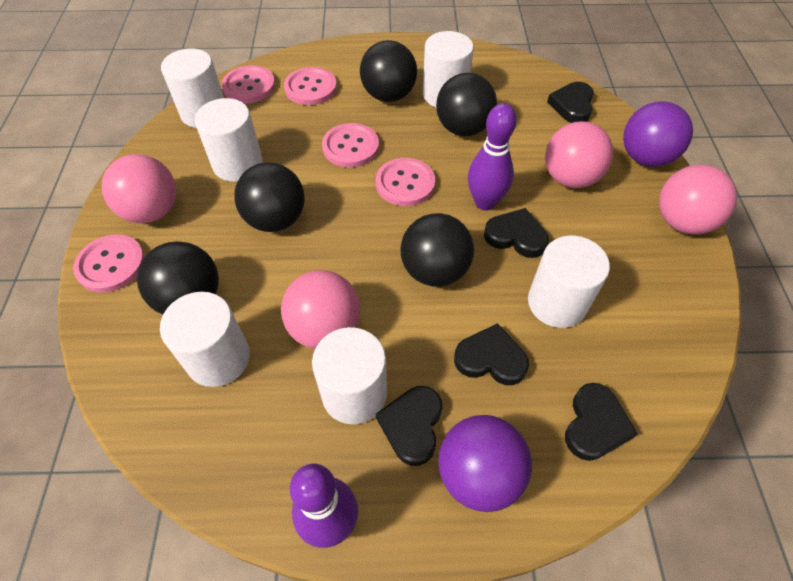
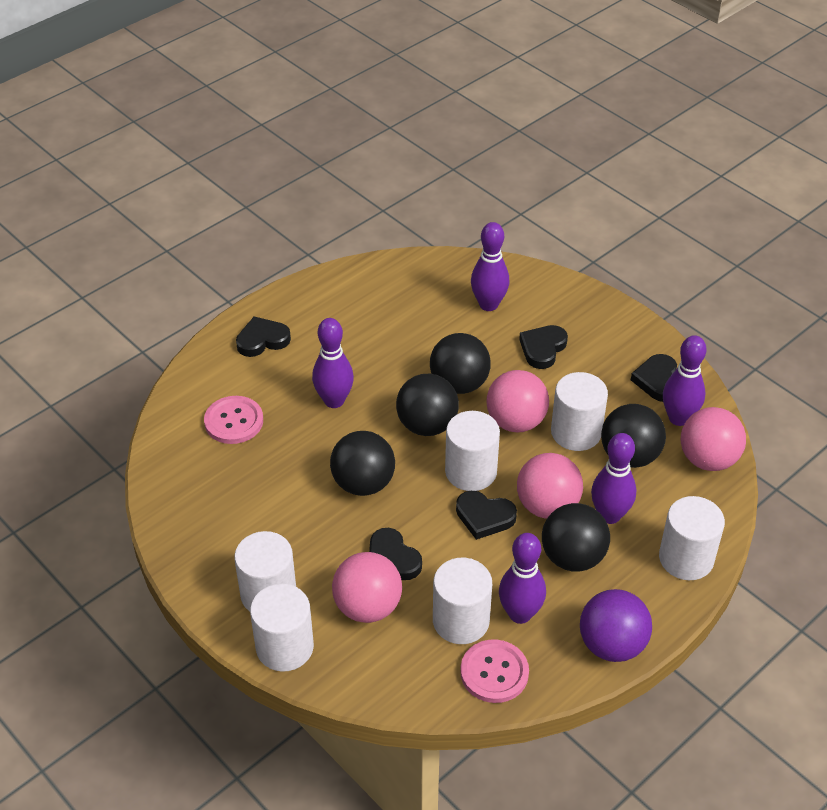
pink button: 5 -> 2
purple ball: 2 -> 1
purple bowling pin: 2 -> 5

